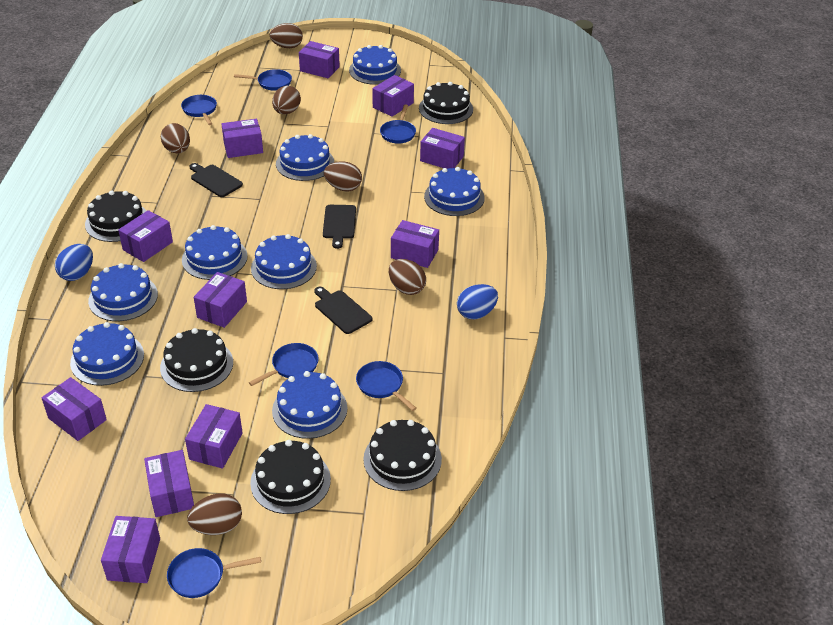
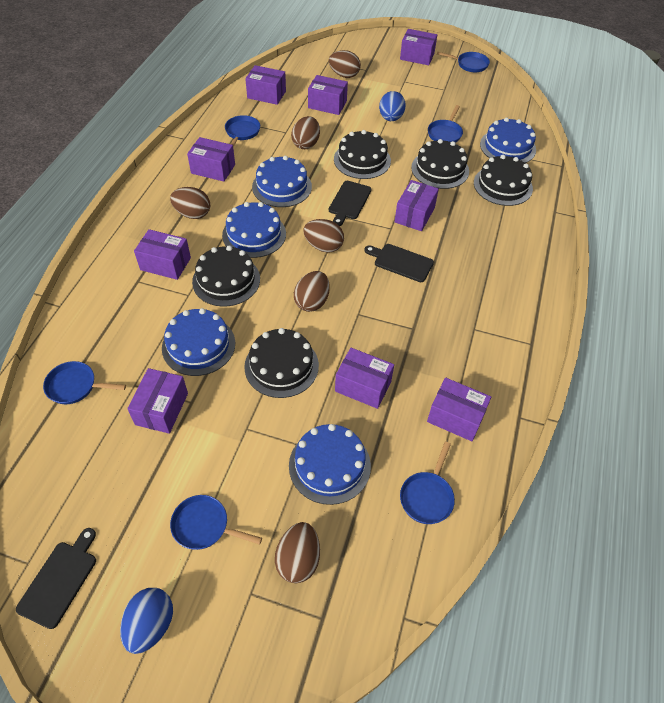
blue cake: 8 -> 5
purple box: 11 -> 9

